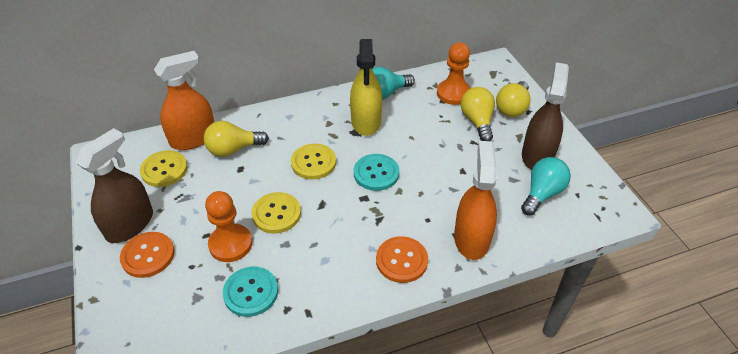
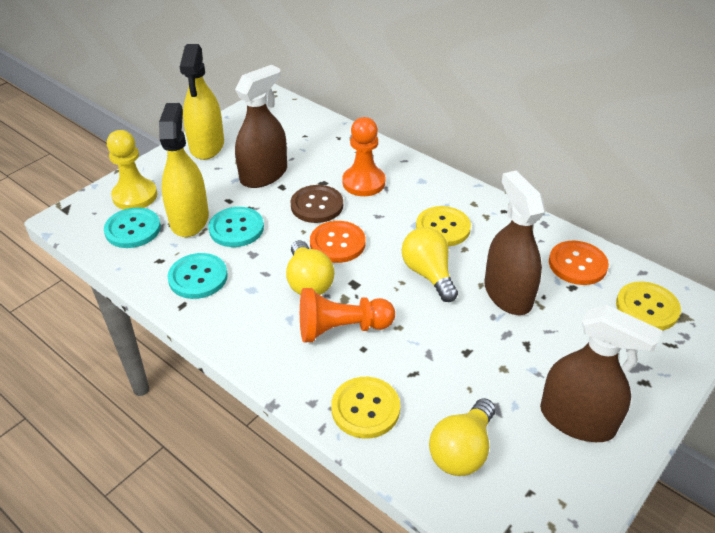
brown button: 0 -> 1
brown spray bottle: 2 -> 3
orange spray bottle: 2 -> 0
turquoise button: 2 -> 3
turquoise light bulb: 2 -> 0
yellow pawn: 0 -> 1
yellow spray bottle: 1 -> 2

